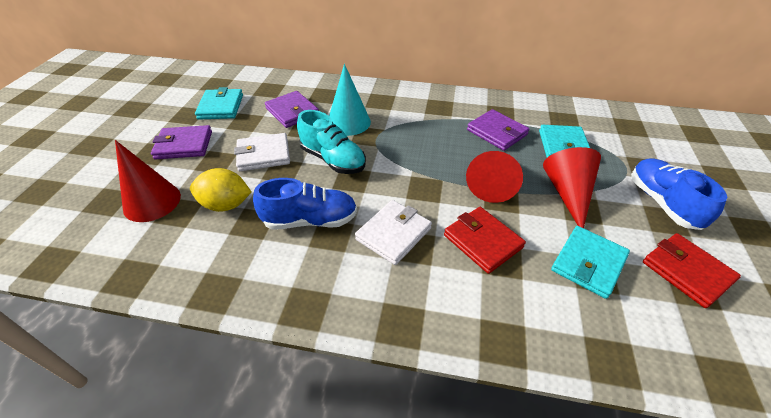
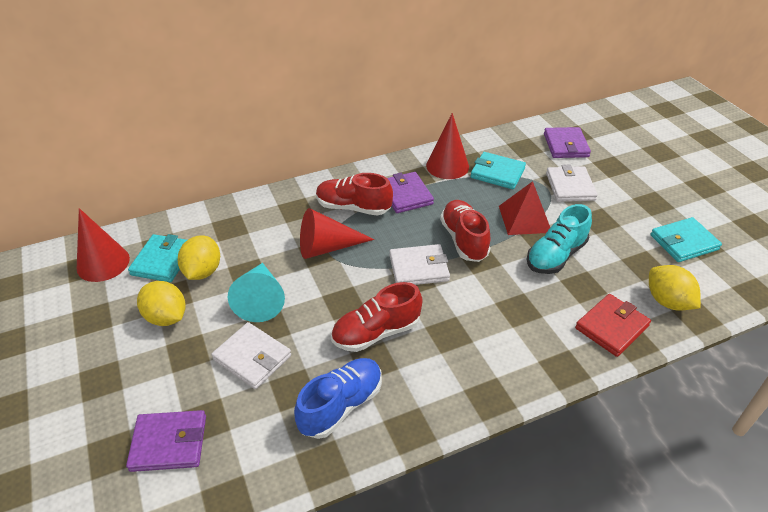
blue shoe: 2 -> 1
red pyramid: 0 -> 1
red shoe: 0 -> 3
red wallet: 2 -> 1
white wallet: 2 -> 3
yellow lemon: 1 -> 3

